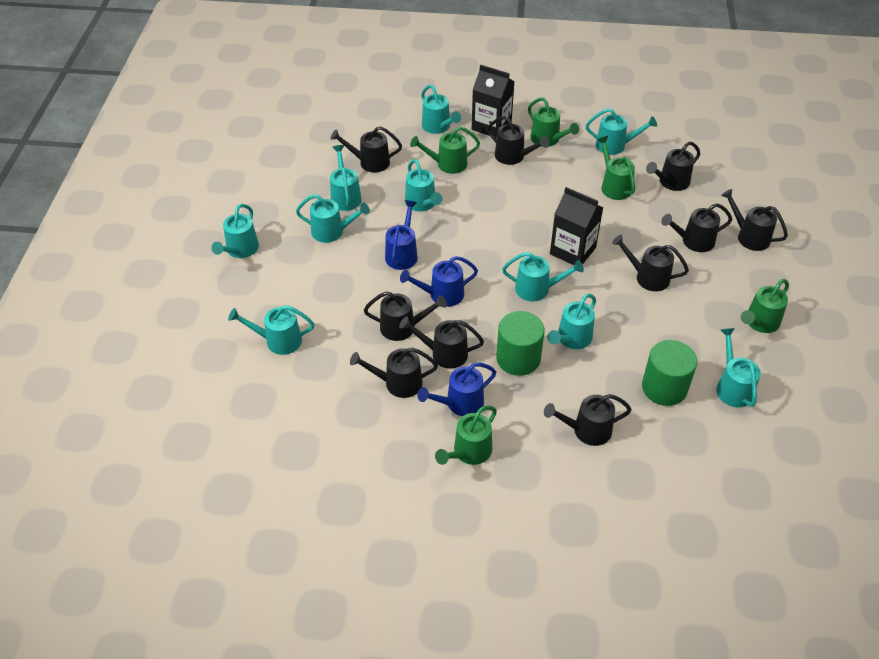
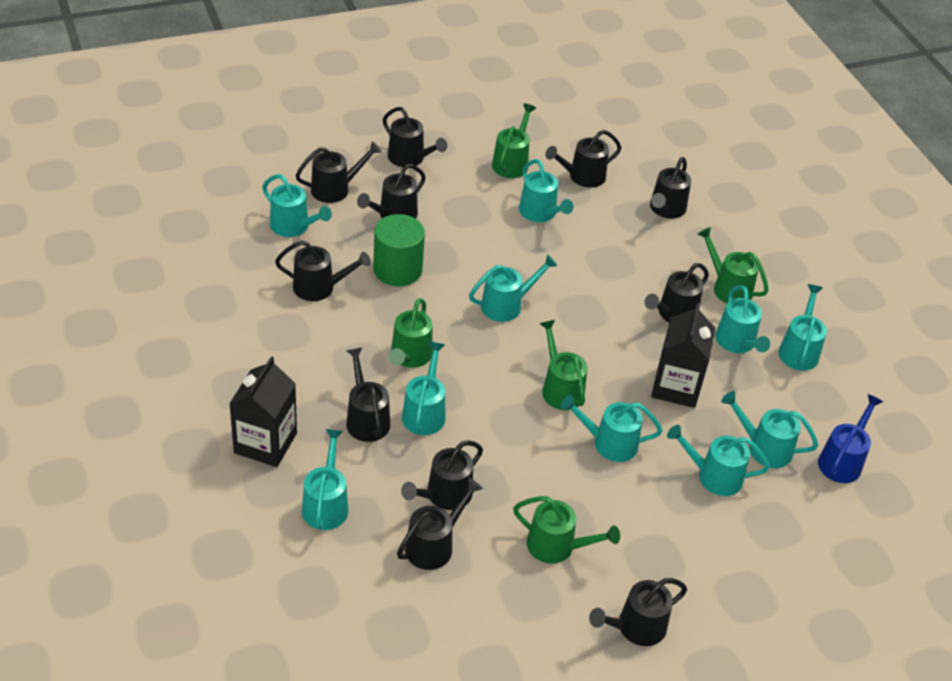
black watering can: 10 -> 11
blue watering can: 3 -> 1
green cylinder: 2 -> 1

